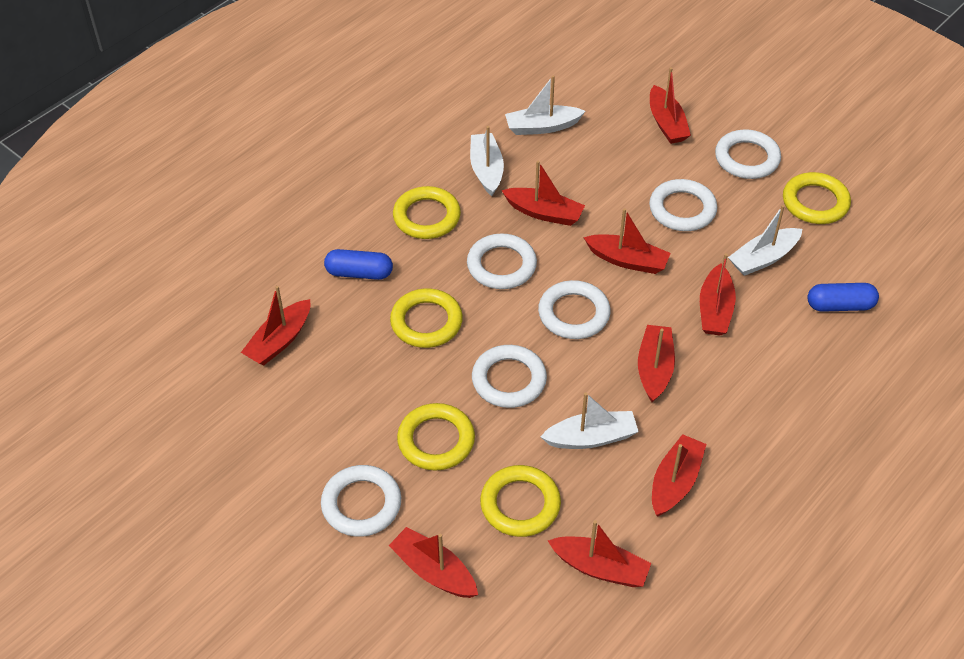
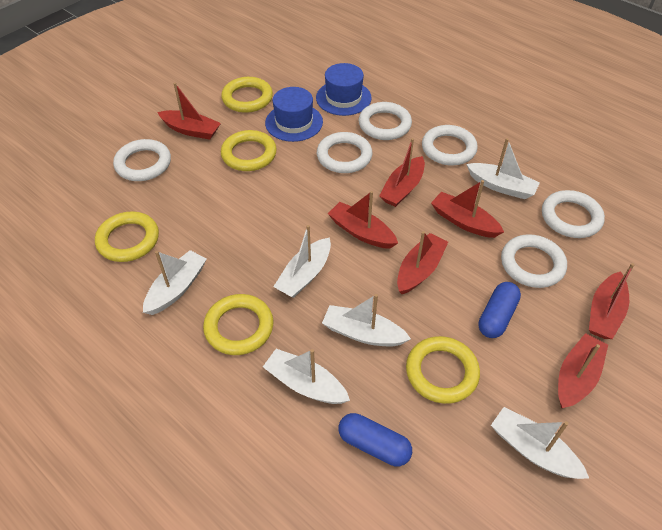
blue hat: 0 -> 2
red boat: 9 -> 7
white boat: 4 -> 6

